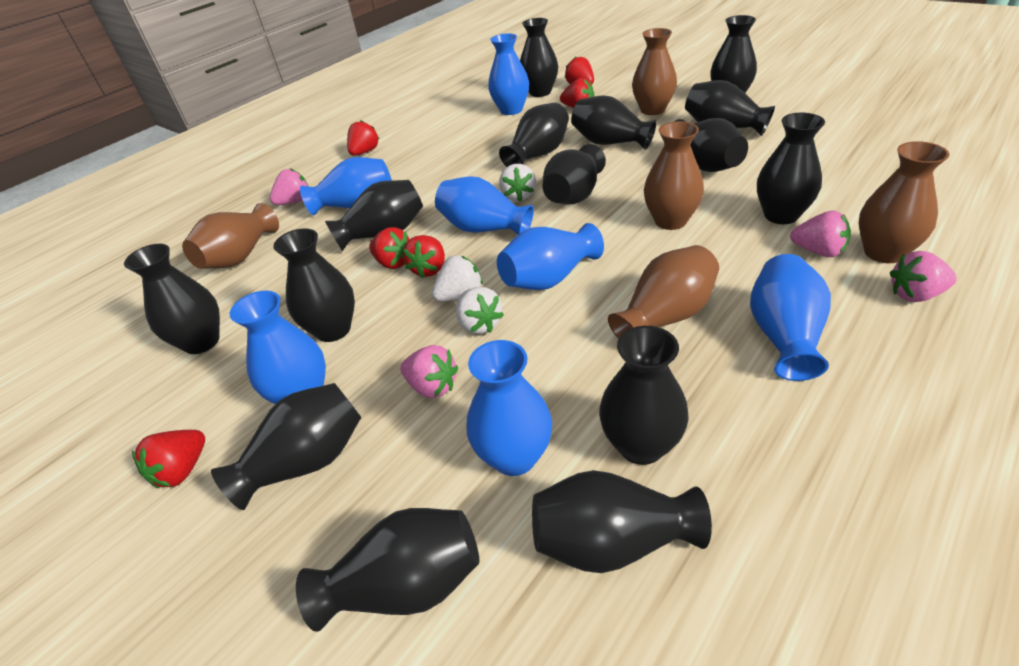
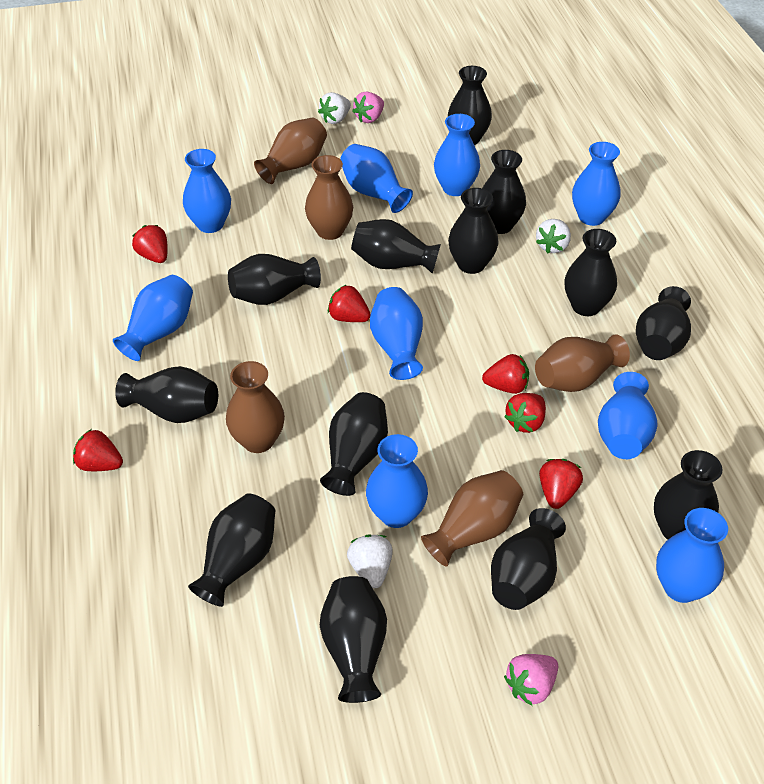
black vase: 15 -> 13
blue vase: 7 -> 9
pink strawberry: 4 -> 2

